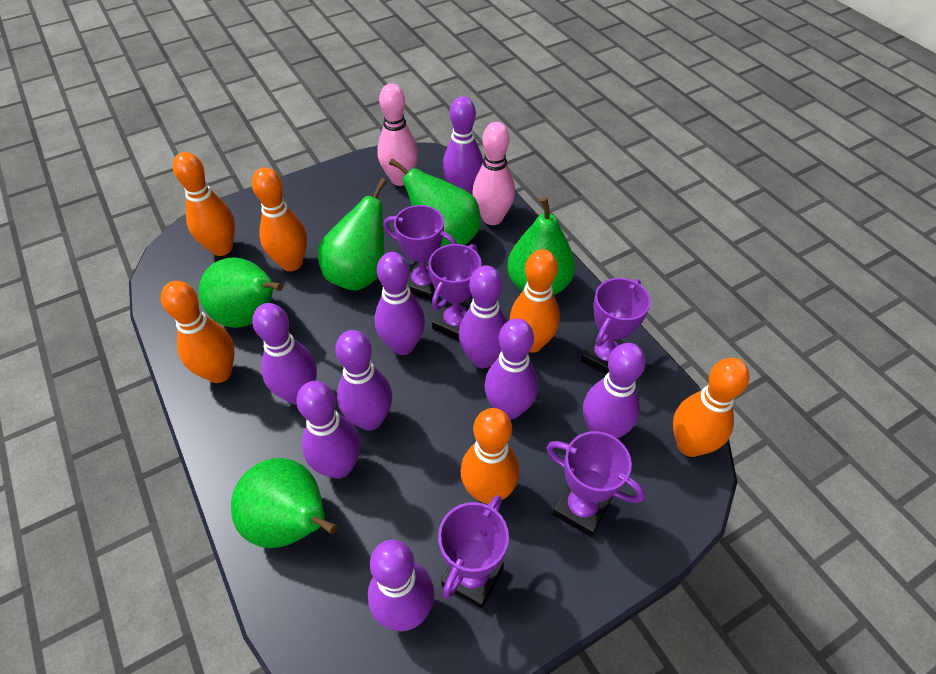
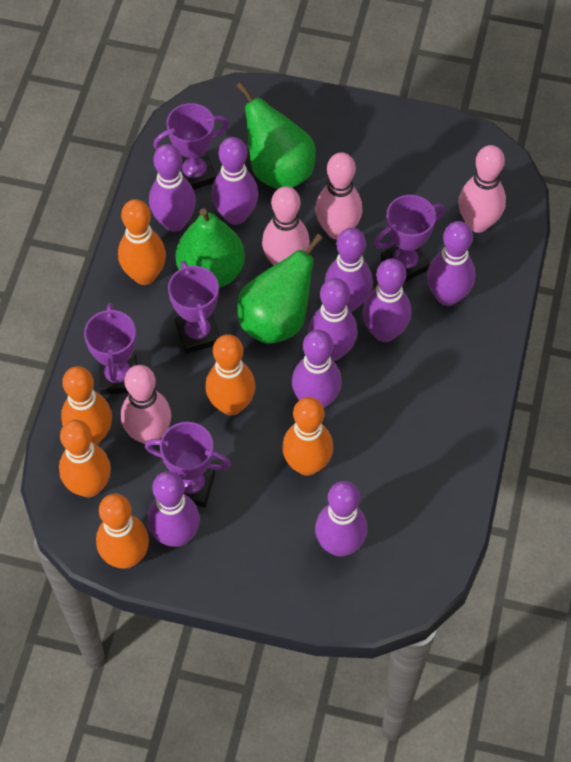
green pear: 5 -> 3
pink bowling pin: 2 -> 4

